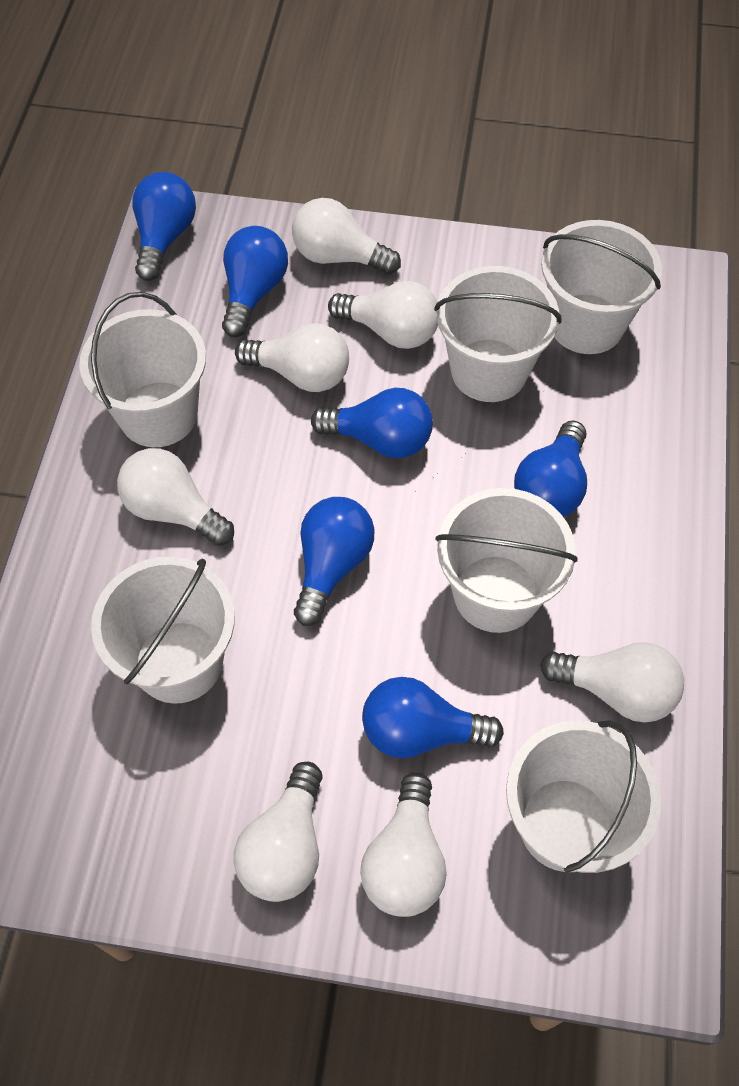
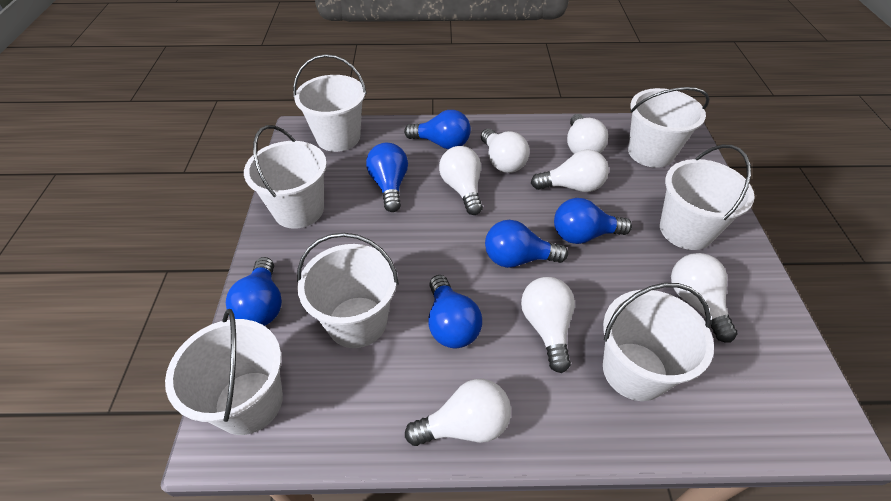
white bucket: 6 -> 7

